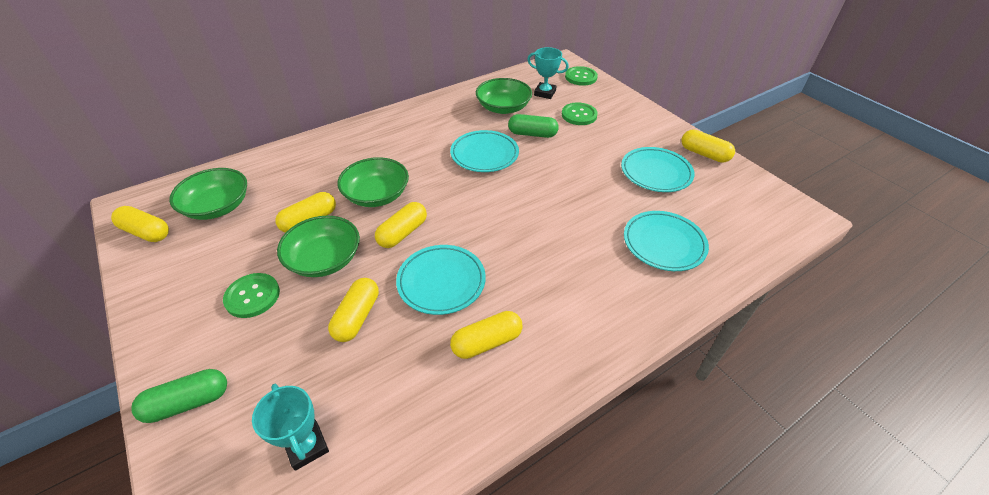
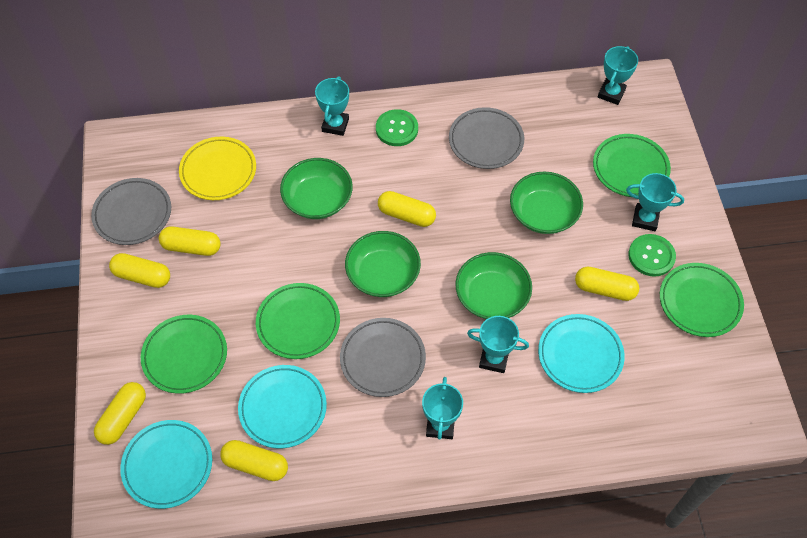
green button: 3 -> 2
green capsule: 2 -> 0
green plate: 0 -> 4
grey plate: 0 -> 3
turquoise plate: 4 -> 3
turquoise trophy: 2 -> 5
yellow plate: 0 -> 1

